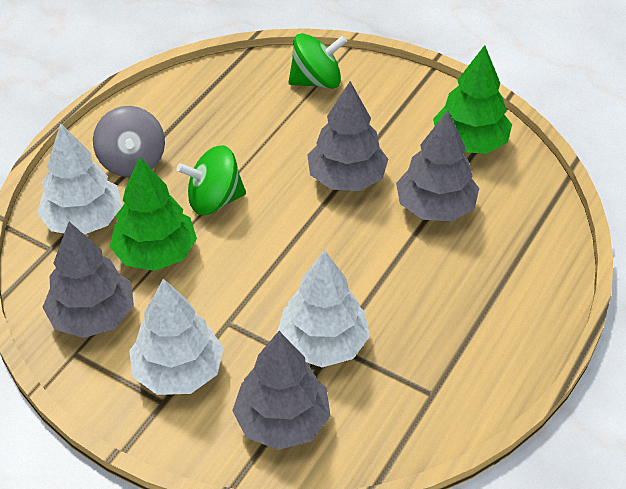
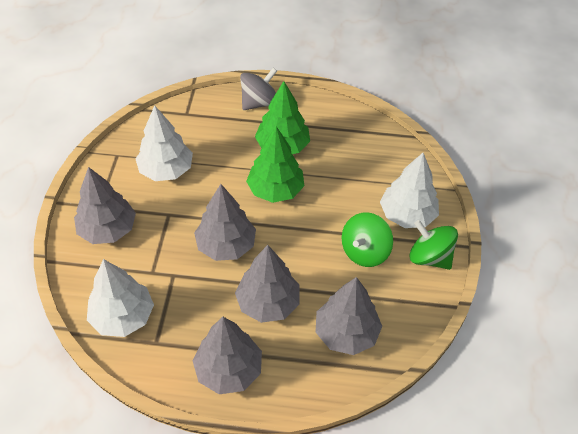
grey tree: 4 -> 5

